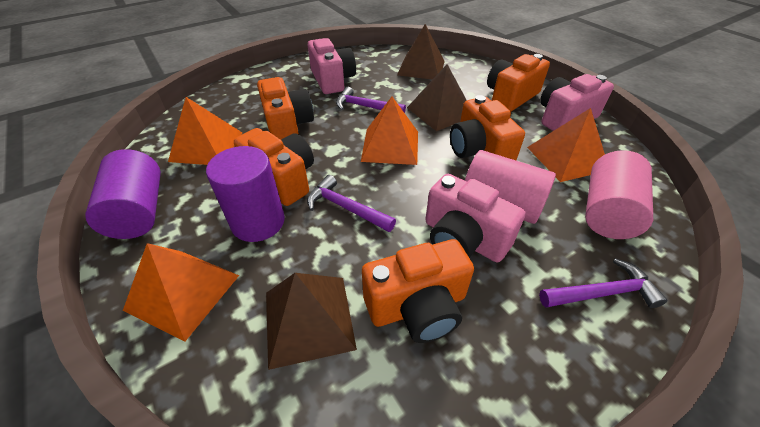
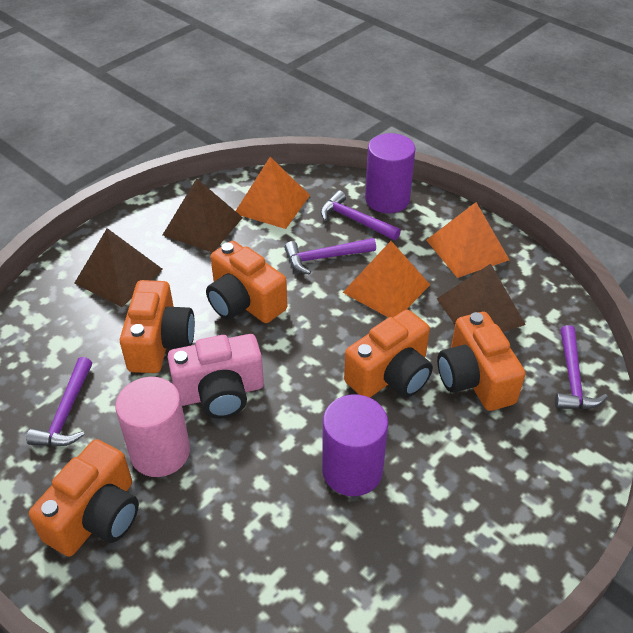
orange pyramid: 4 -> 3
pink camera: 3 -> 1
pink cylinder: 2 -> 1
purple hammer: 3 -> 4

